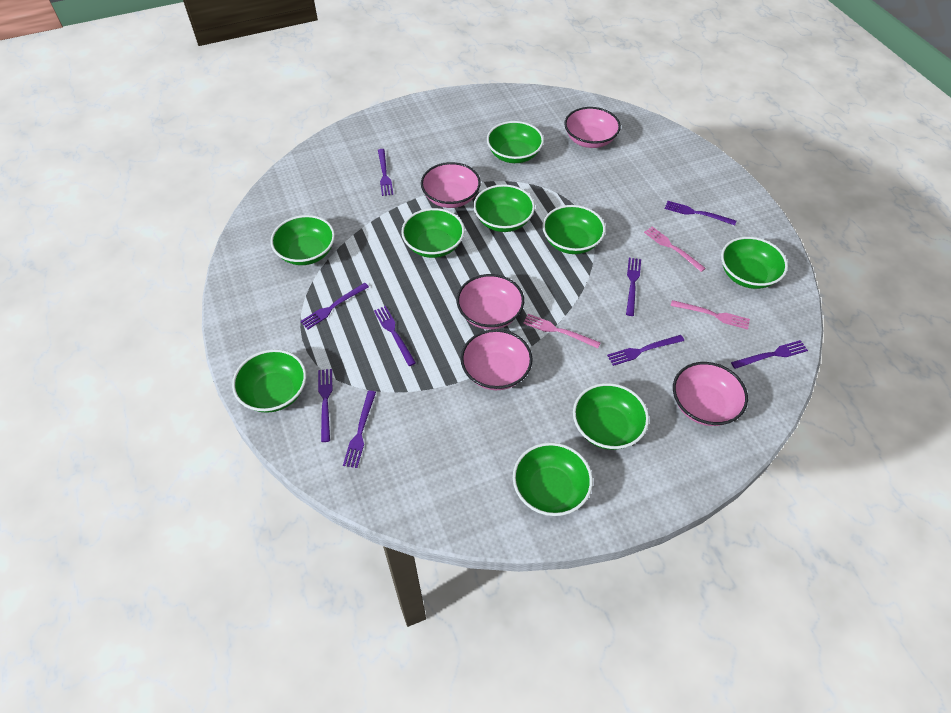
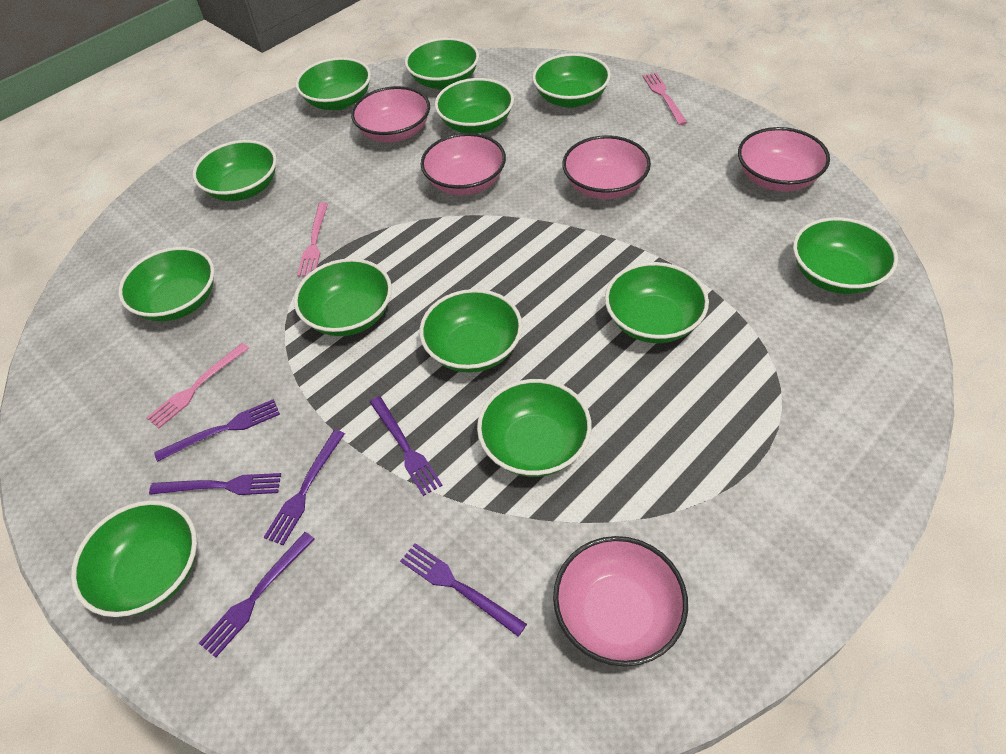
green bowl: 9 -> 12
purple fork: 9 -> 6

